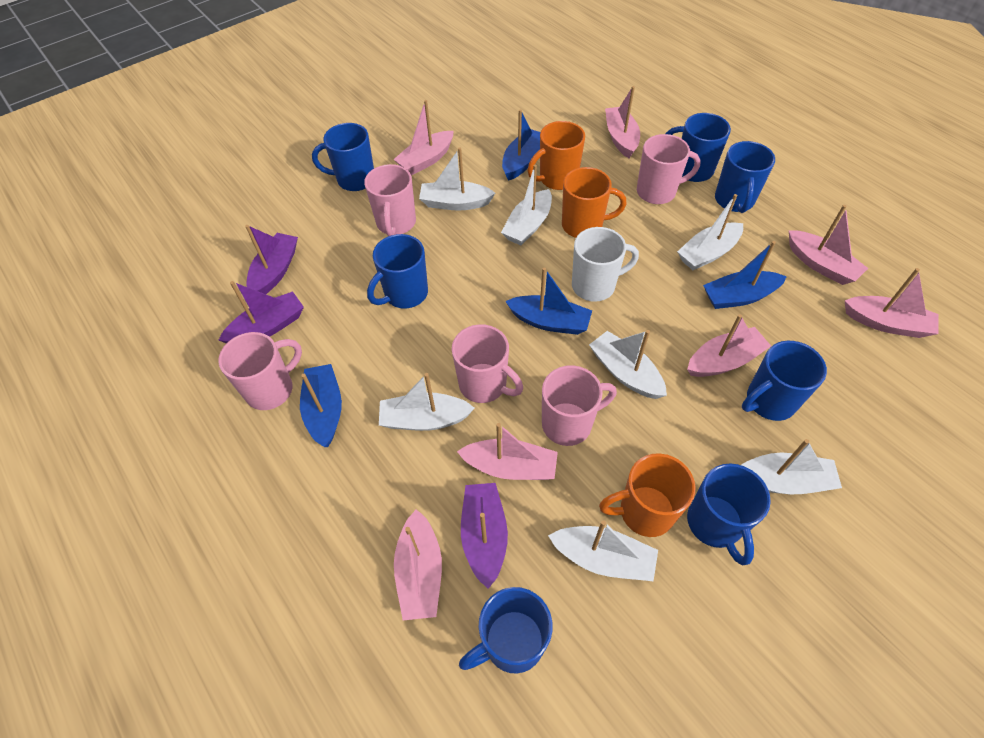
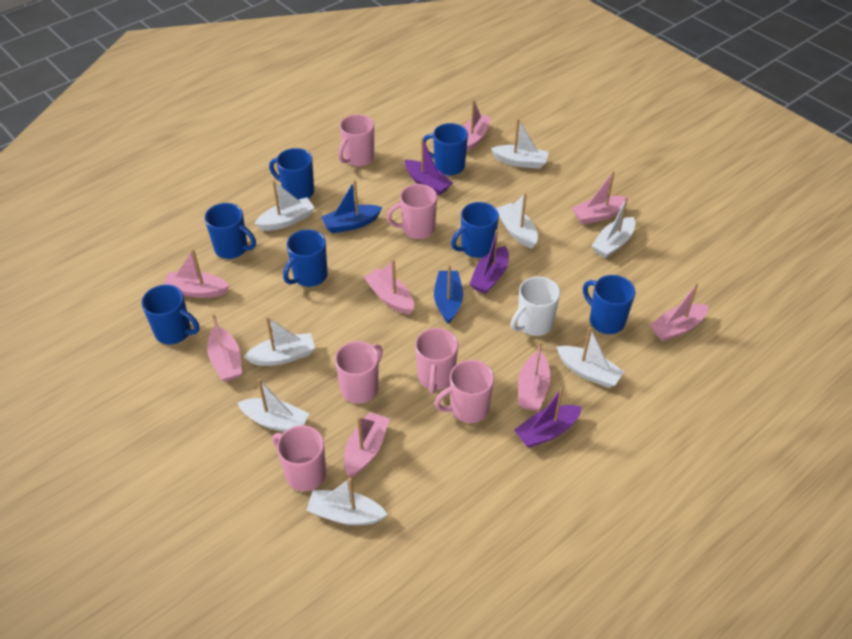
blue boat: 4 -> 2
orange mug: 3 -> 0
pink boat: 7 -> 8
pink mug: 5 -> 6
white boat: 7 -> 8

